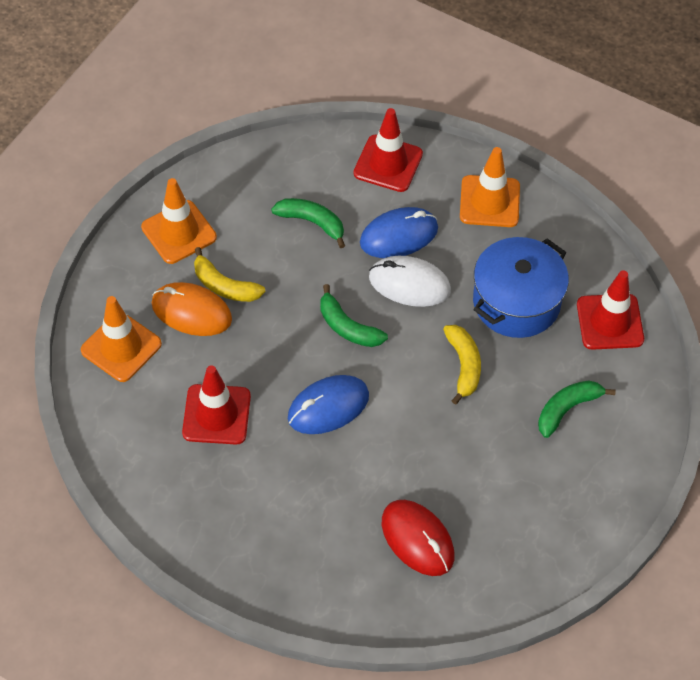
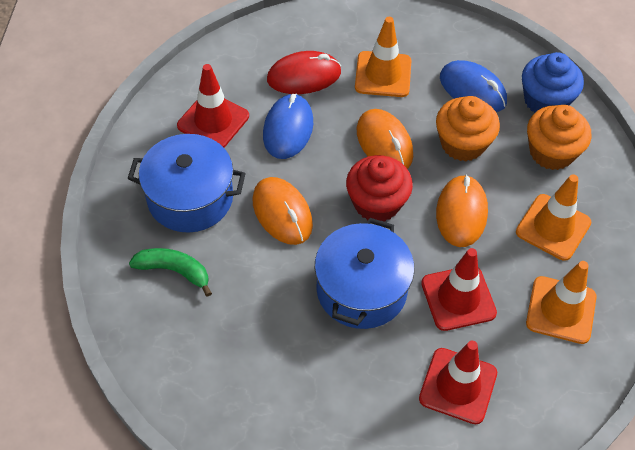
blue cupcake: 0 -> 1
blue pot: 1 -> 2
green banana: 3 -> 1
orange cupcake: 0 -> 2
orange mouse: 1 -> 3
red cupcake: 0 -> 1
white mouse: 1 -> 0
yellow banana: 2 -> 0

